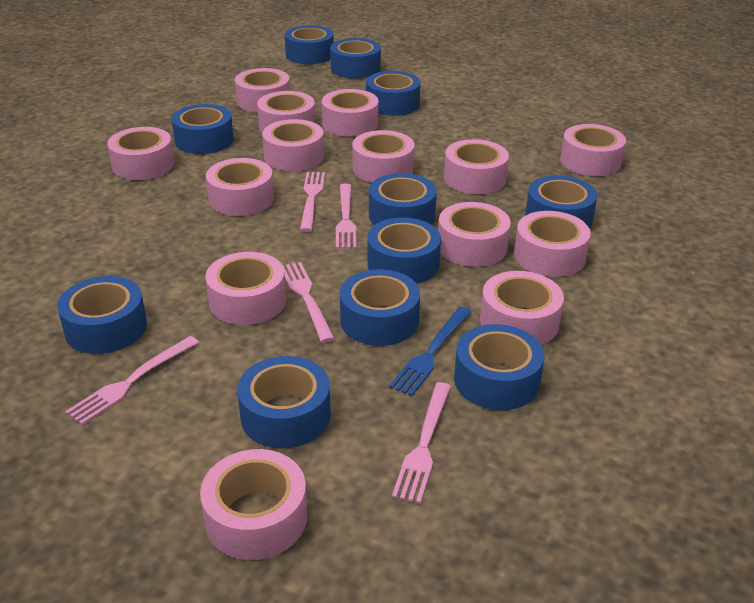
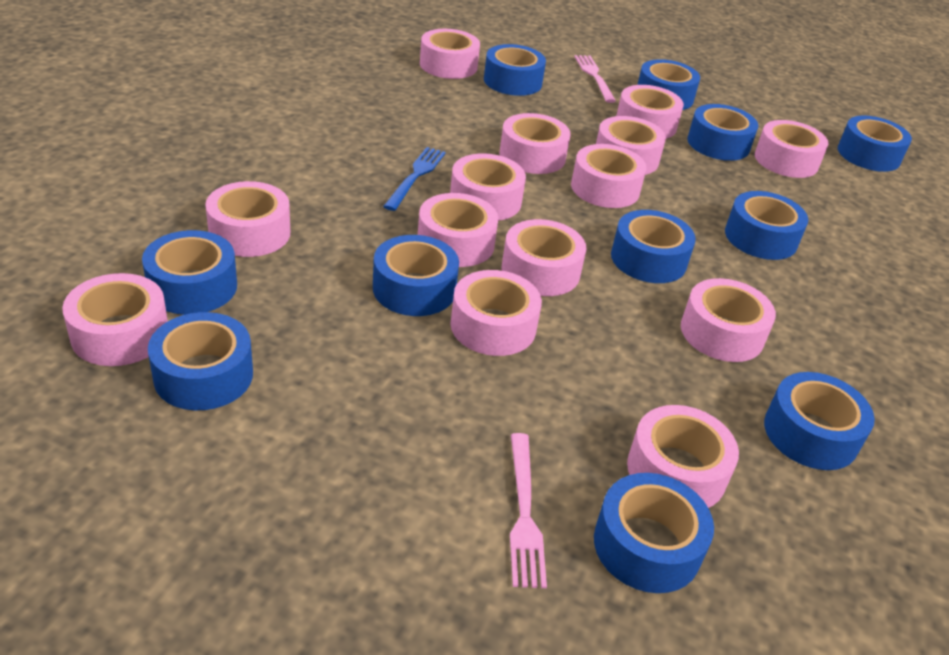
pink fork: 5 -> 2

